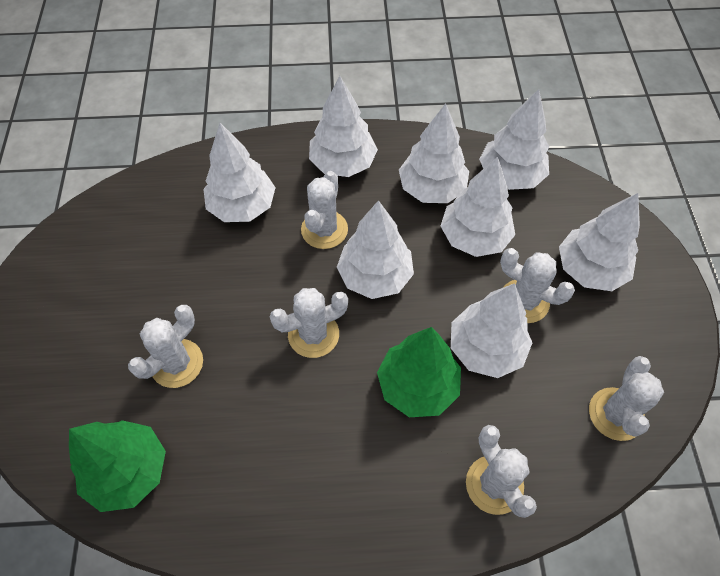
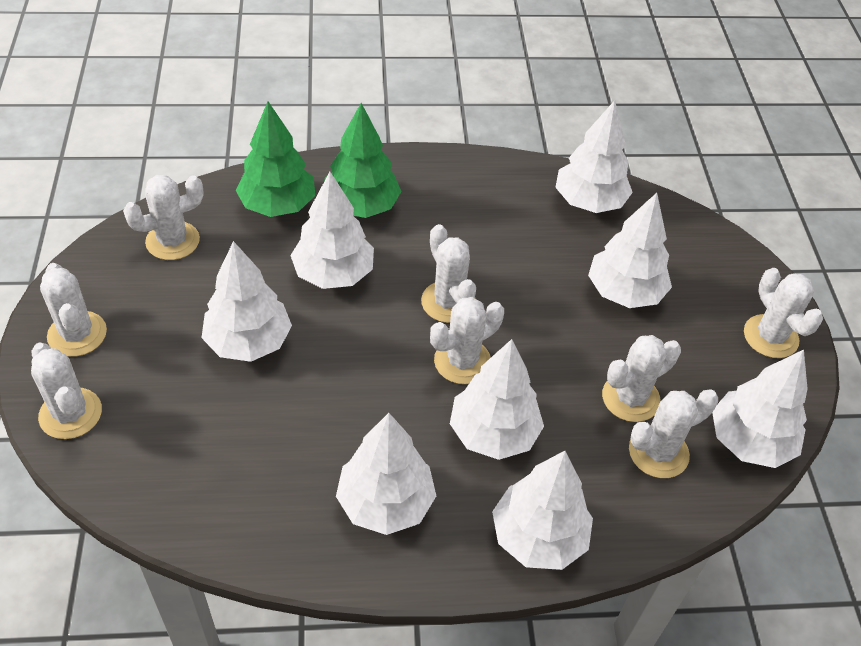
white cactus: 6 -> 8

